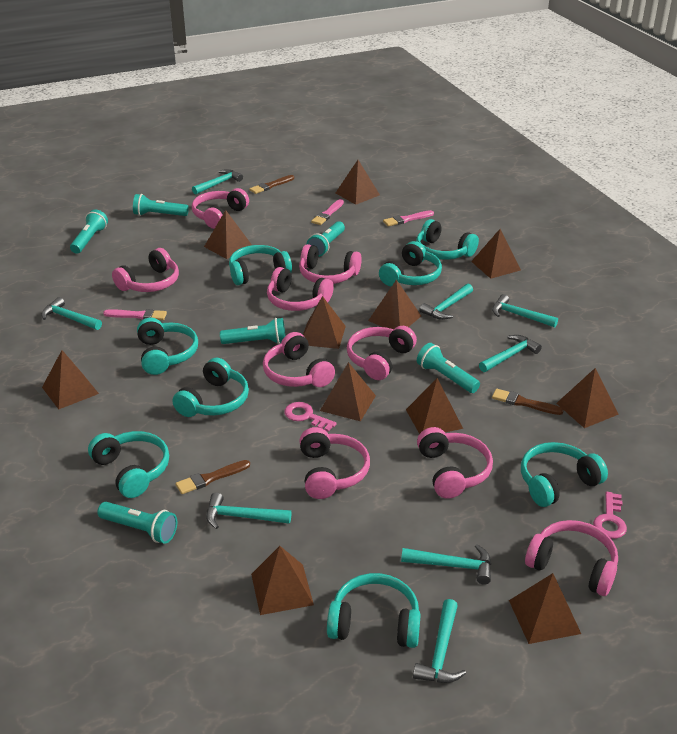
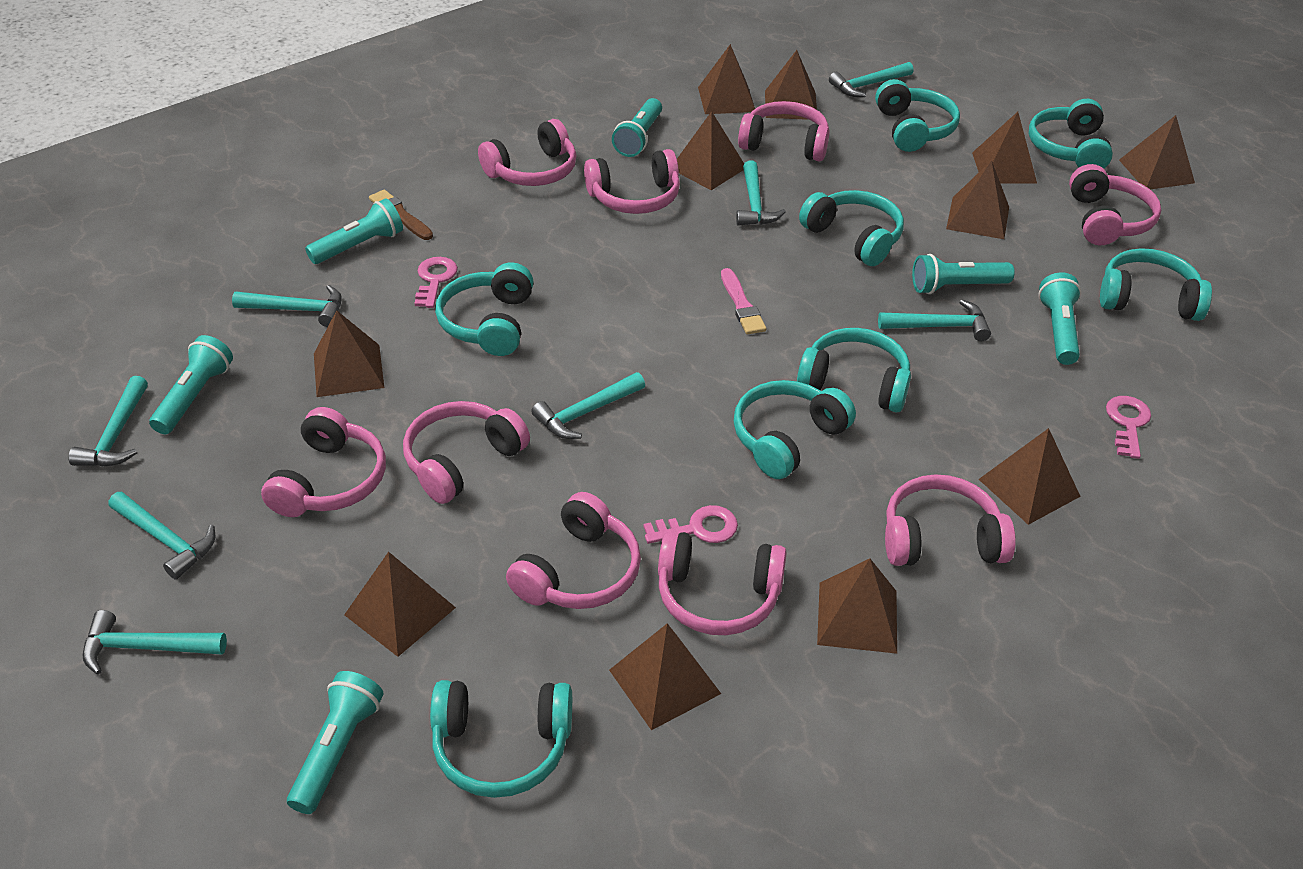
brown brush: 3 -> 1
pink brush: 3 -> 1
pink key: 2 -> 3

